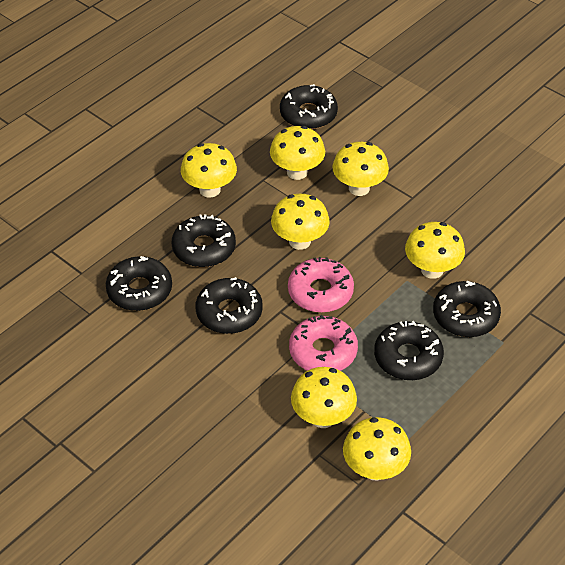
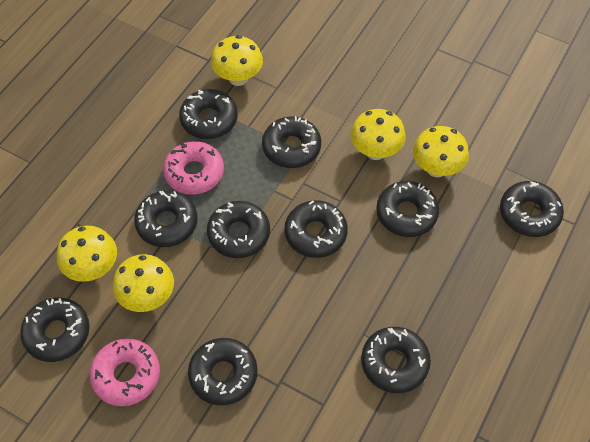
black donut: 6 -> 10
yellow mushroom: 7 -> 5

